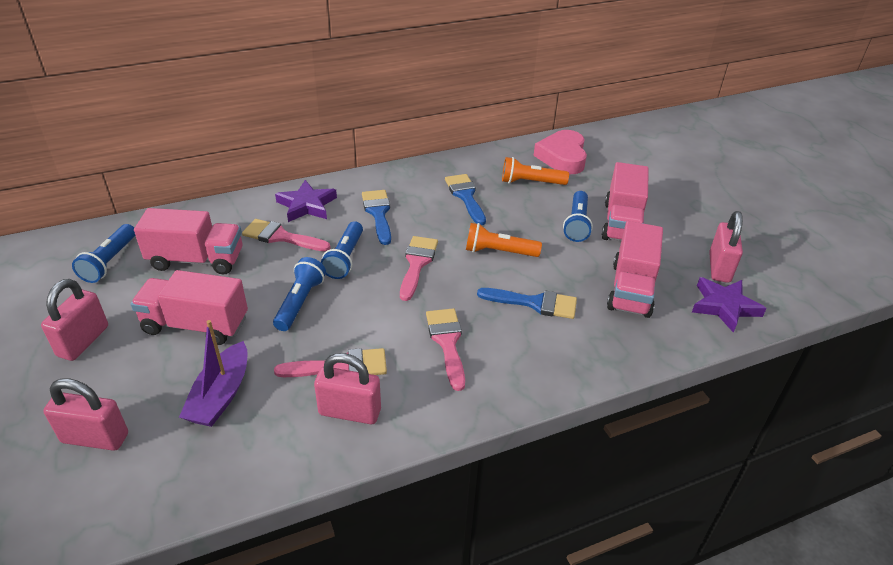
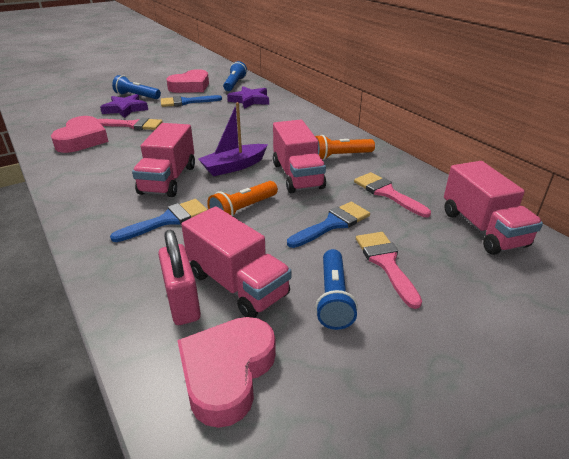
blue flashlight: 4 -> 3
pink brush: 4 -> 3
pink heart: 1 -> 3
pink padlock: 4 -> 1

